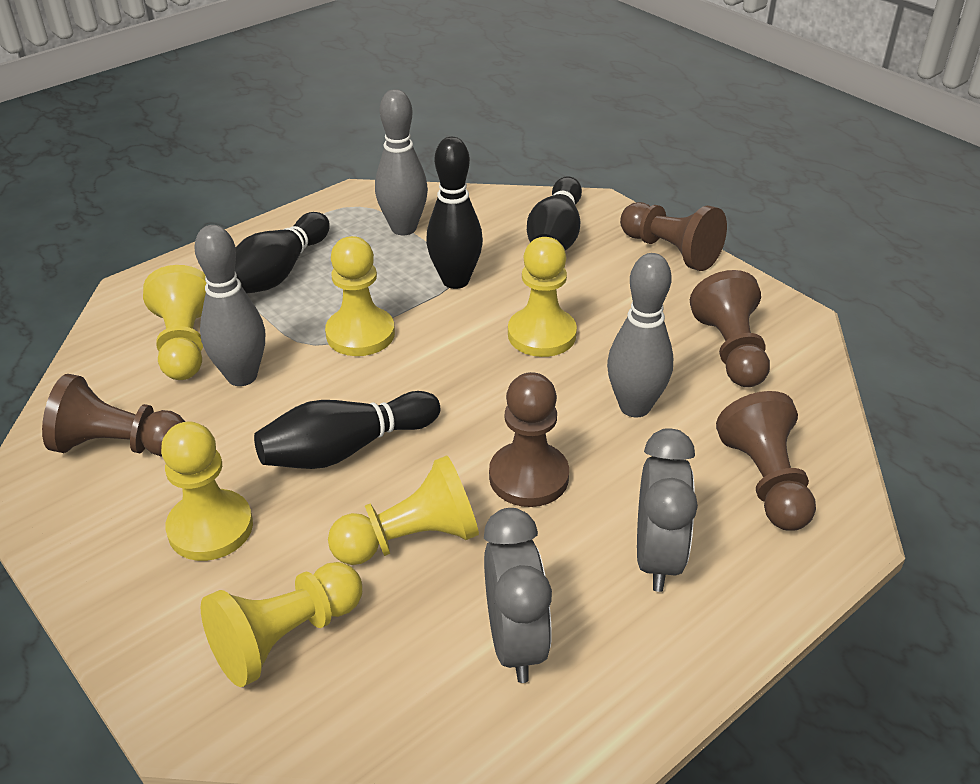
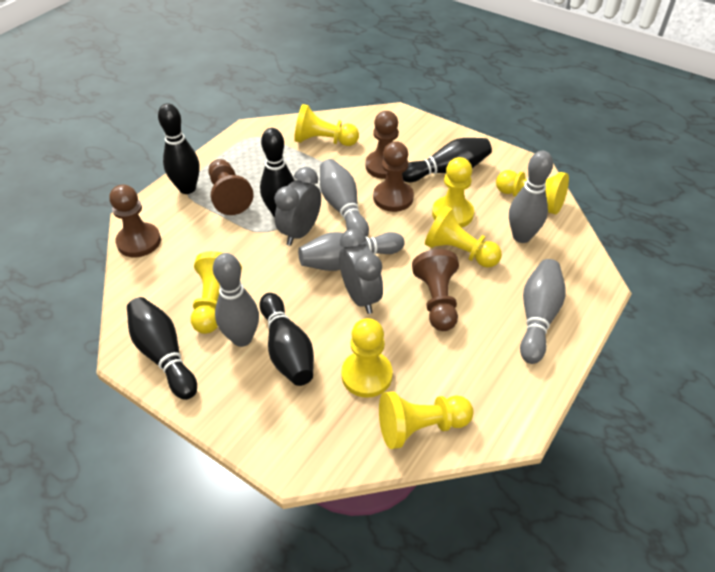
black bowling pin: 4 -> 5
grey bowling pin: 3 -> 5
yellow pawn: 6 -> 7

